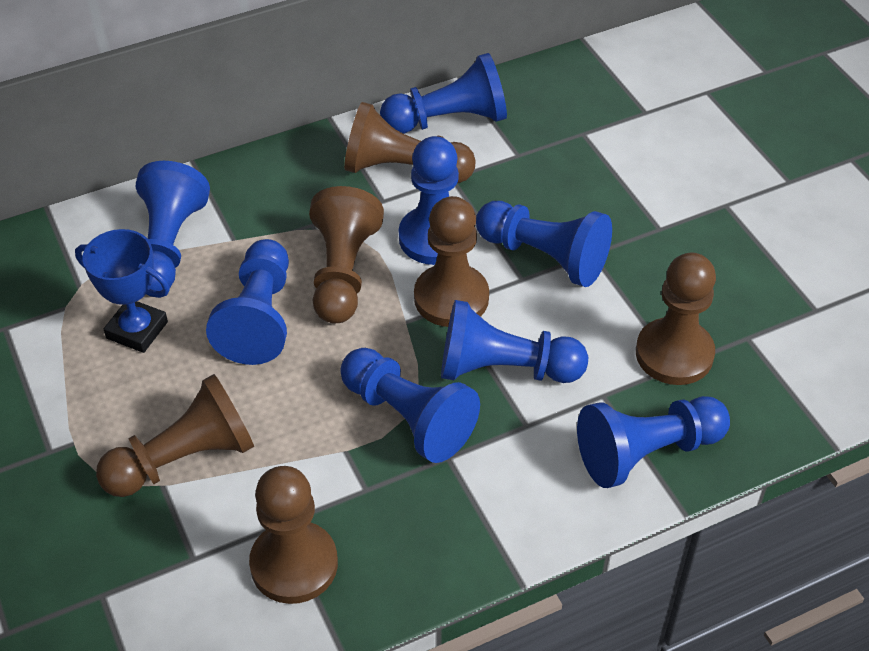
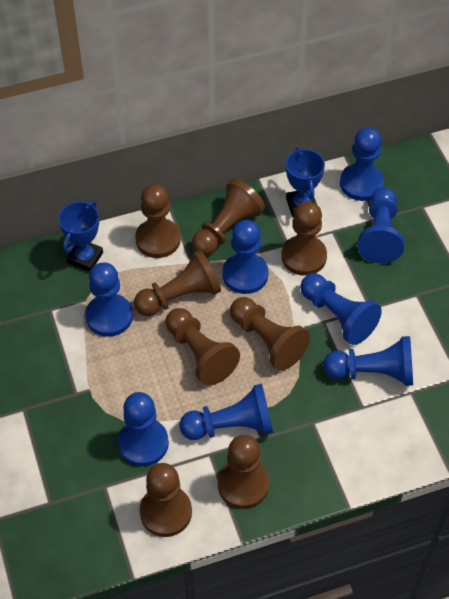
blue trophy: 1 -> 2
brown pawn: 6 -> 8

